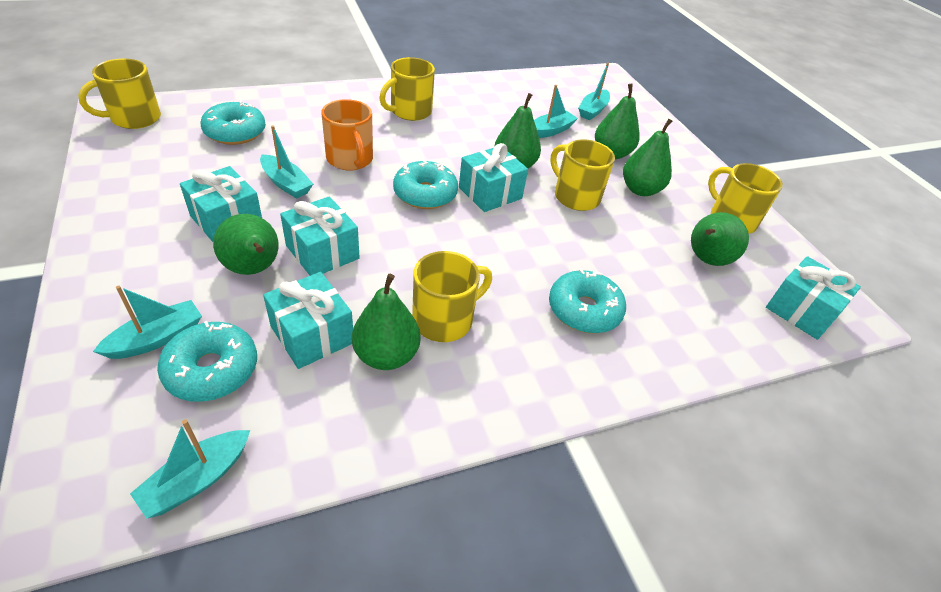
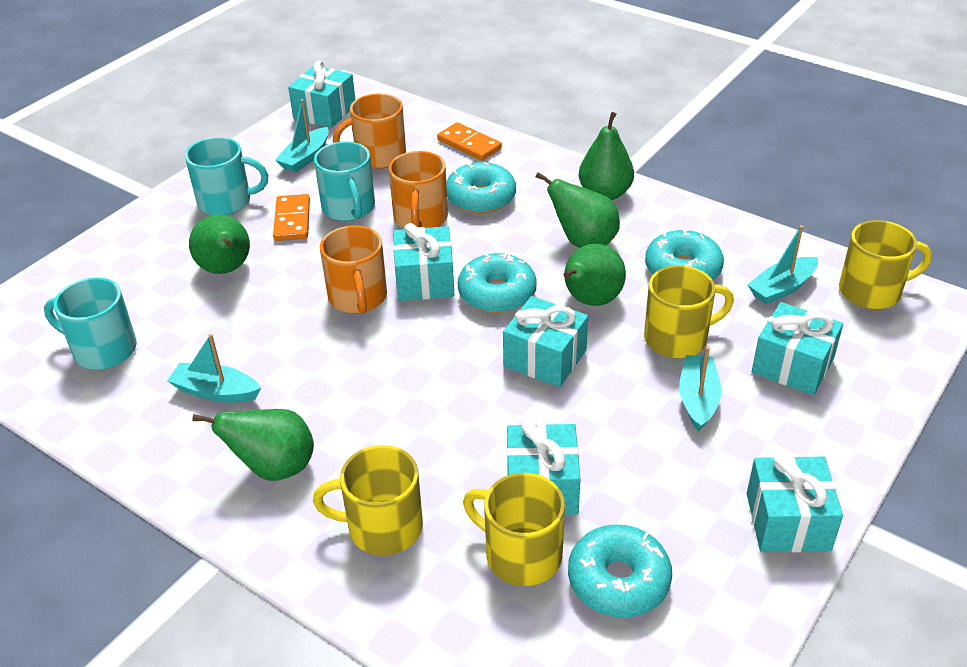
green pear: 6 -> 5
orange domino: 0 -> 2
orange mug: 1 -> 3
turquoise boat: 5 -> 4
turquoise gift: 5 -> 6
turquoise mug: 0 -> 3
yellow mug: 5 -> 4

